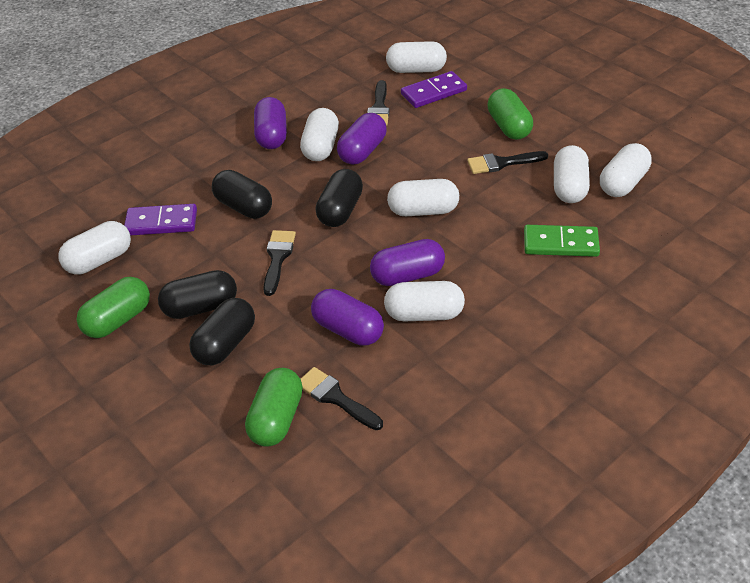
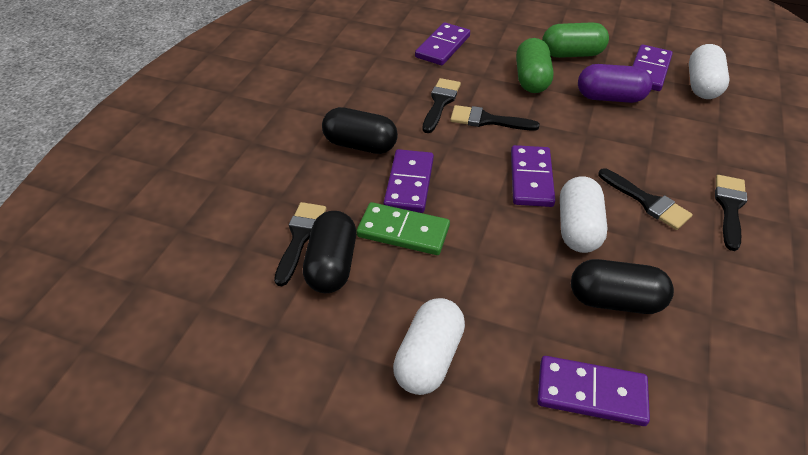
black brush: 4 -> 5
black capsule: 4 -> 3
green capsule: 3 -> 2
purple capsule: 4 -> 1
purple domino: 2 -> 5
white capsule: 7 -> 3

